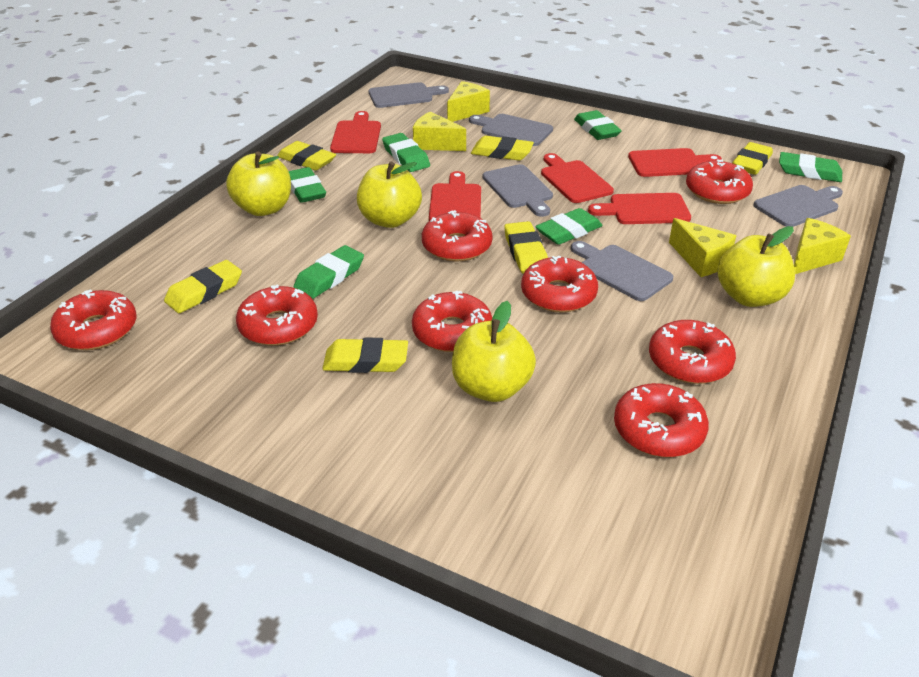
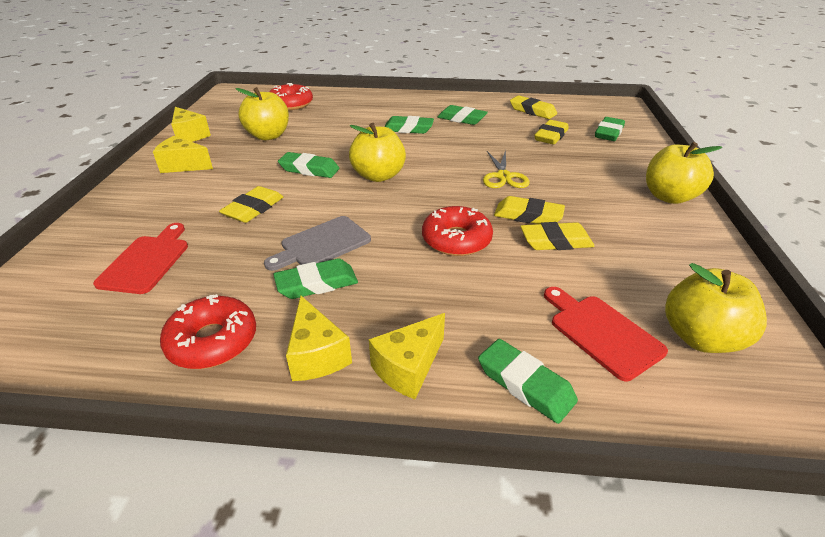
grey cutting board: 5 -> 1
red cutting board: 5 -> 2
red donut: 8 -> 3
yellow eraser: 6 -> 5
yellow scissors: 0 -> 1

